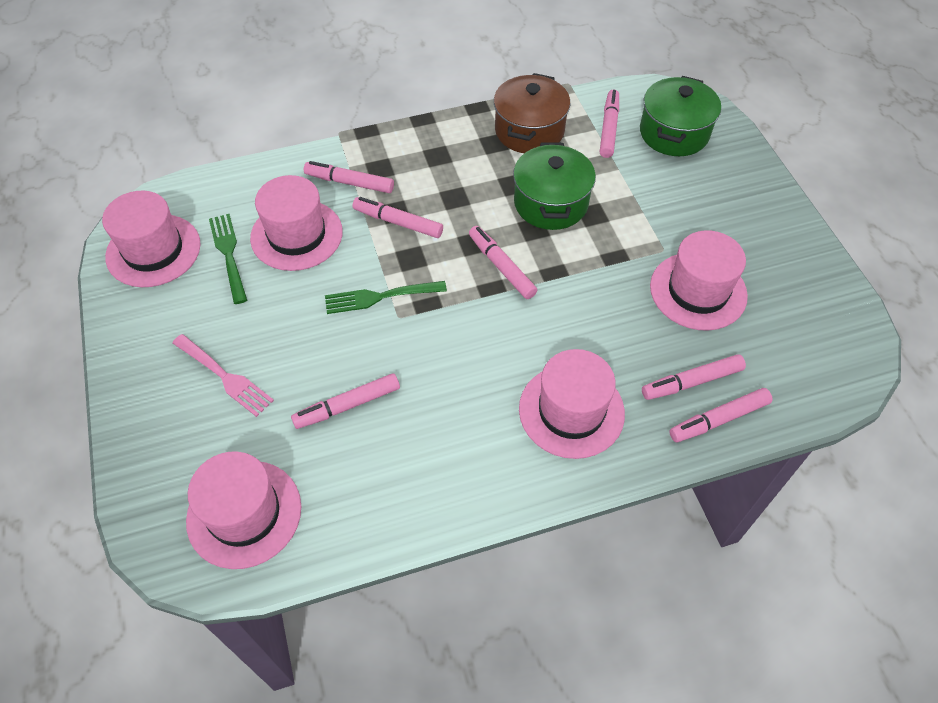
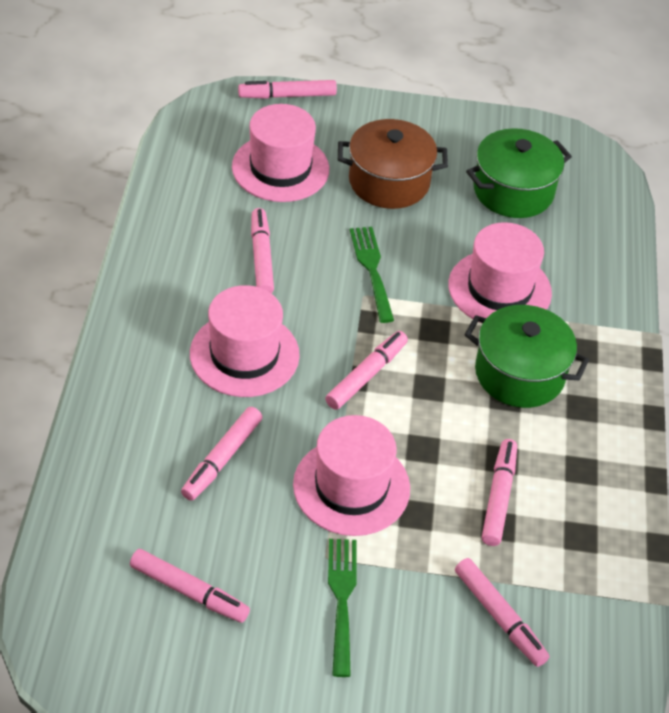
pink fork: 1 -> 0
pink hat: 5 -> 4

